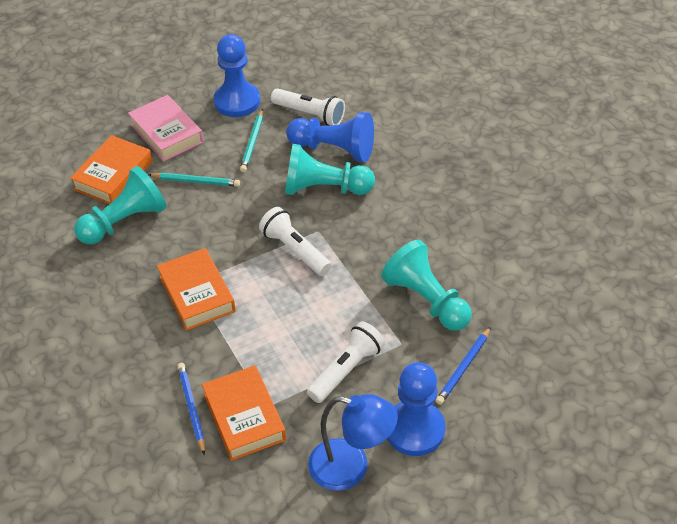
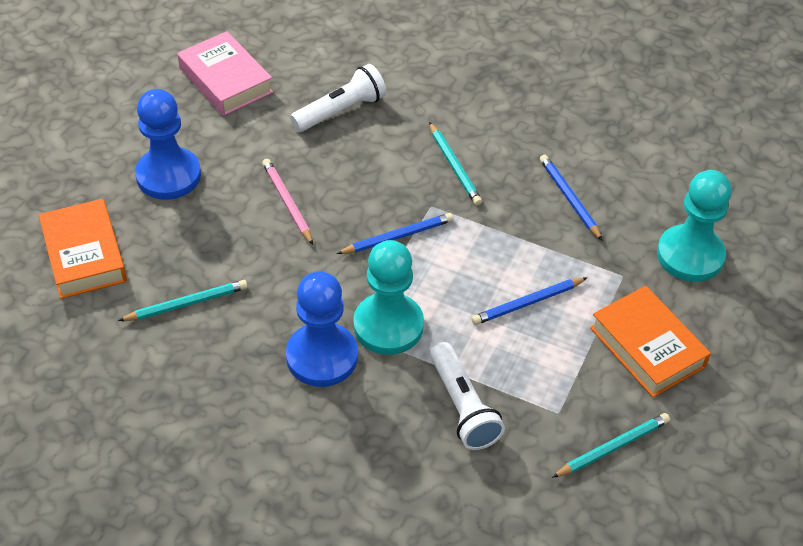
blue lamp: 1 -> 0
blue pawn: 3 -> 2
blue pencil: 2 -> 3
orange book: 3 -> 2
pink pencil: 0 -> 1
turquoise pawn: 3 -> 2
turquoise pencil: 2 -> 3
white flashlight: 3 -> 2

